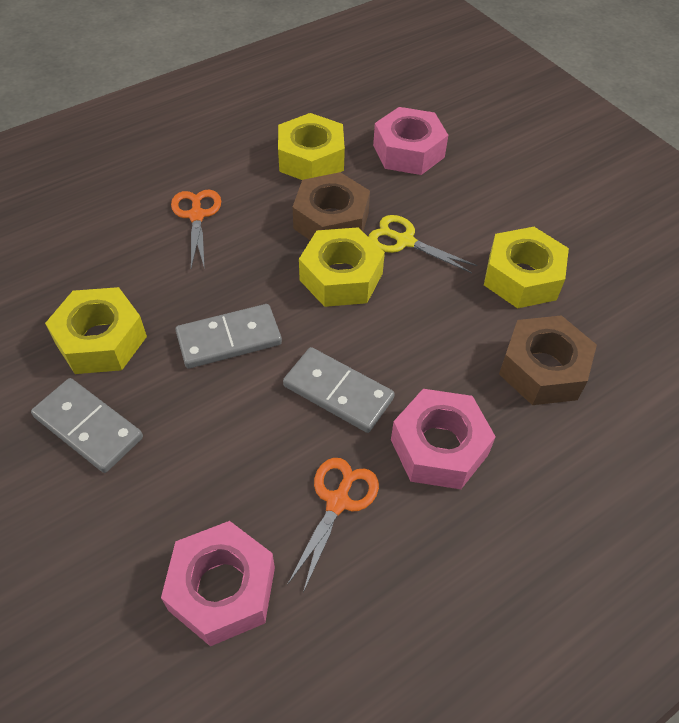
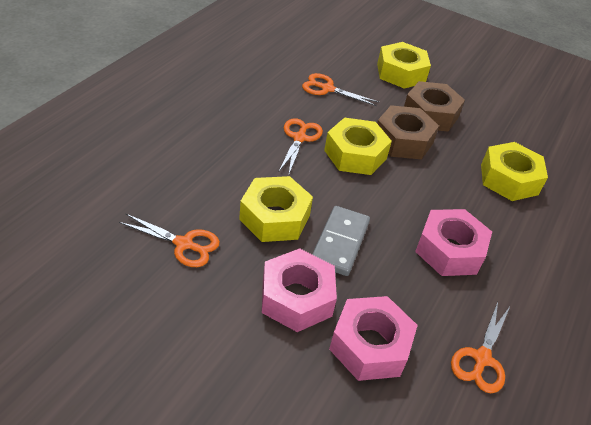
grey domino: 3 -> 1
orange scissors: 2 -> 4
yellow scissors: 1 -> 0

